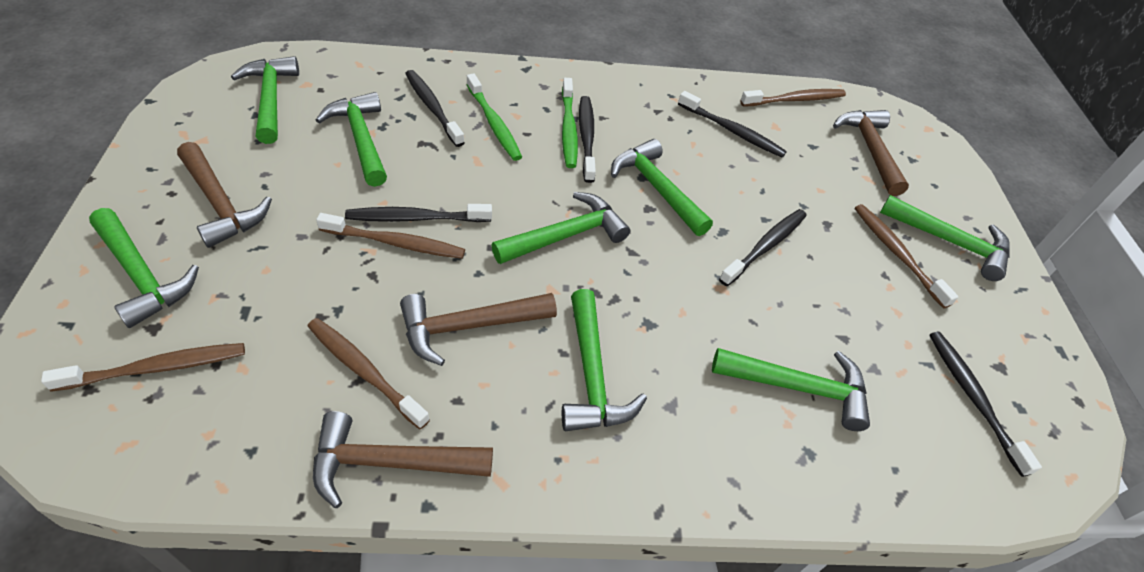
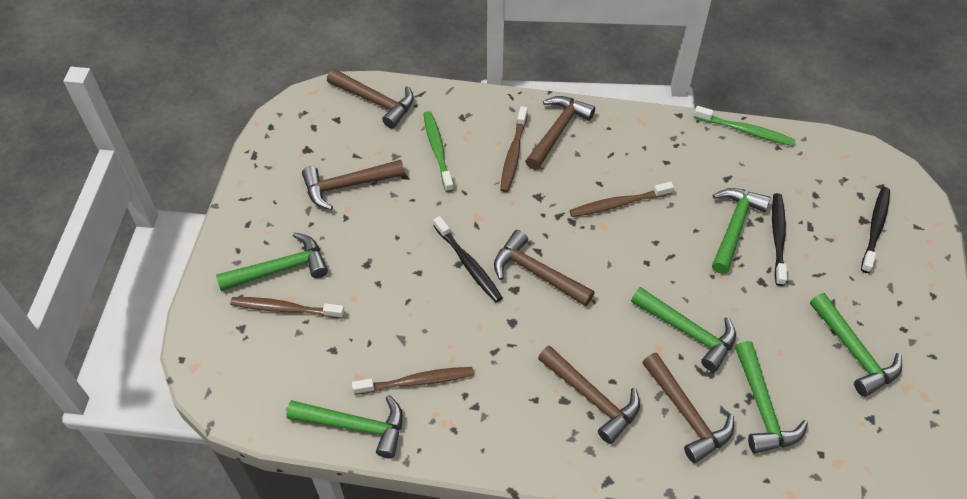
black toothbrush: 6 -> 3
brown hammer: 4 -> 6
brown toothbrush: 5 -> 4
green hammer: 8 -> 6

